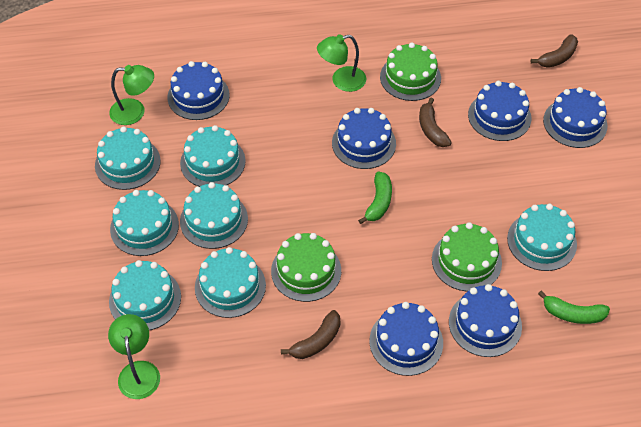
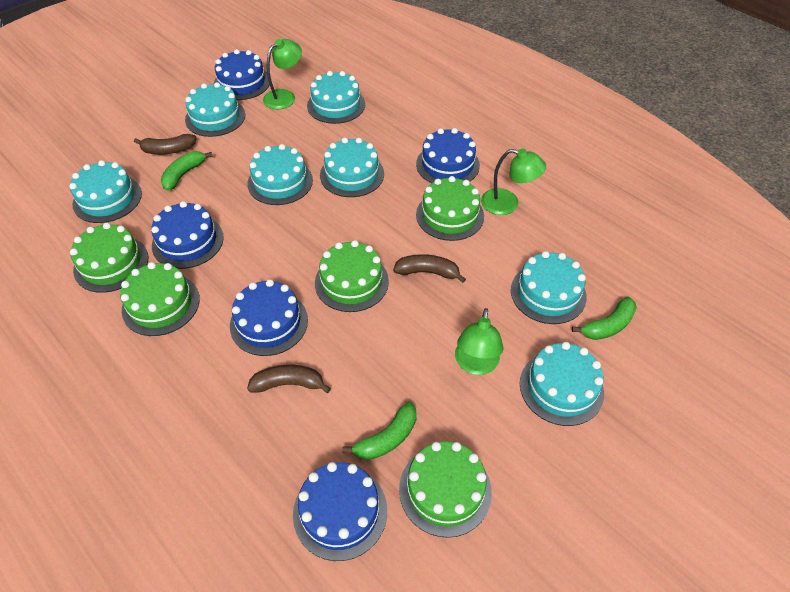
blue cake: 6 -> 5
green banana: 2 -> 3
green cake: 3 -> 5

